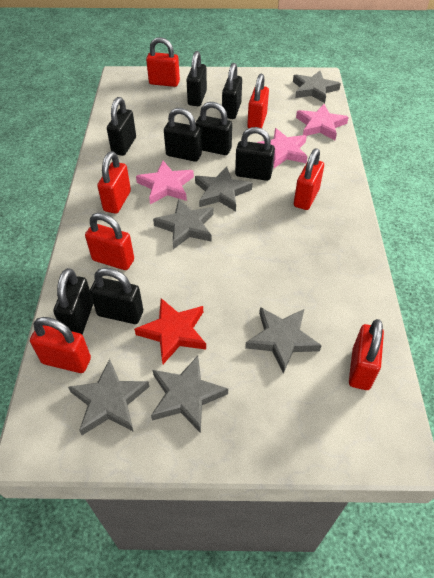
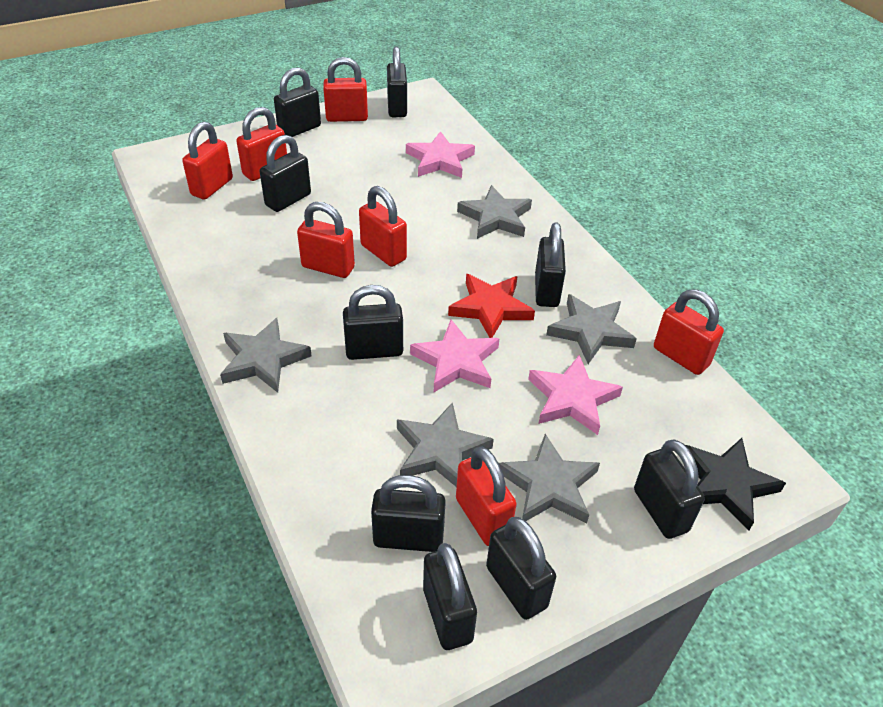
black padlock: 8 -> 9
black star: 0 -> 1
grey star: 6 -> 5

